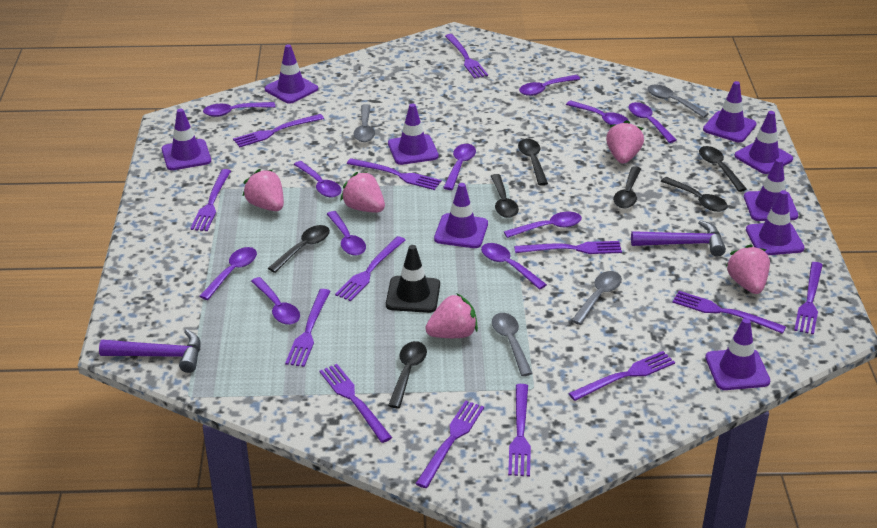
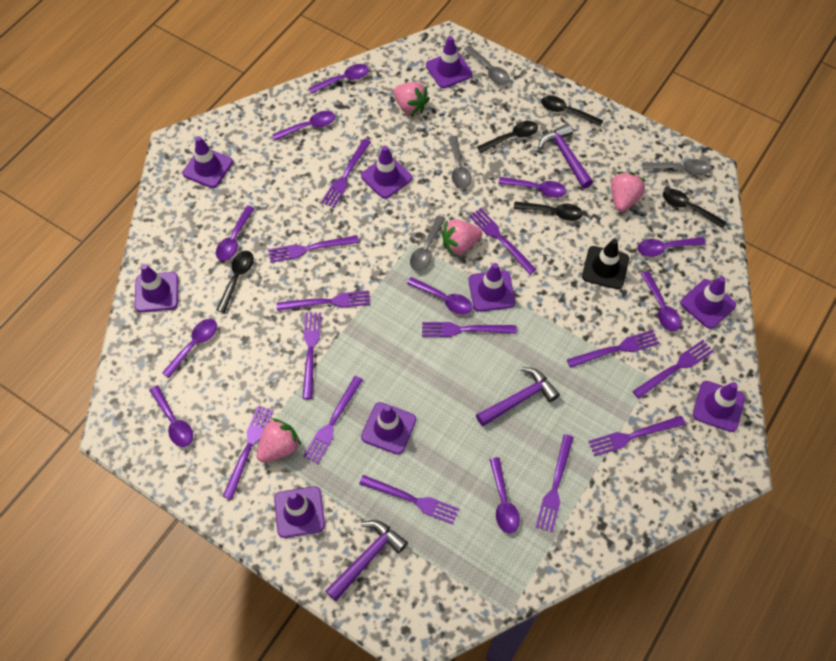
black spoon: 7 -> 5
pink strawberry: 5 -> 4
purple hammer: 2 -> 3
purple spoon: 11 -> 10

